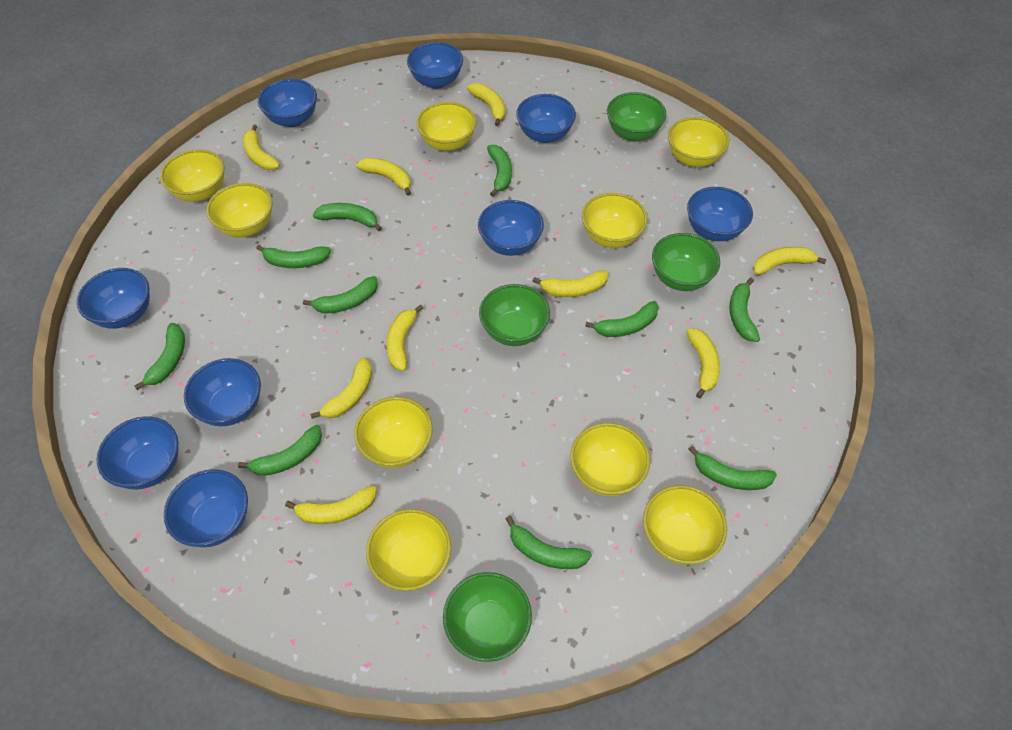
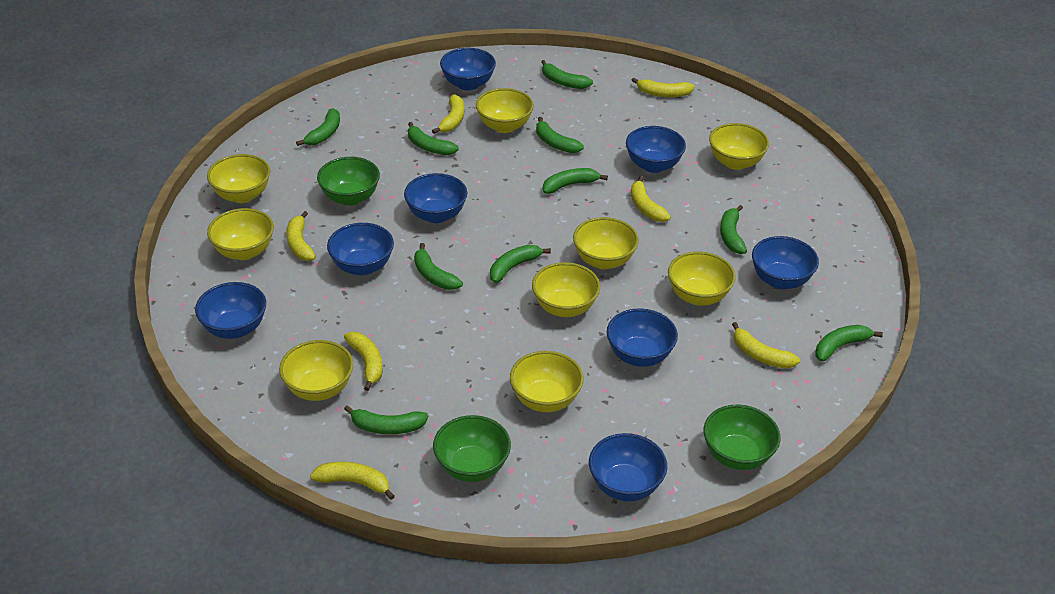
blue bowl: 9 -> 8
green bowl: 4 -> 3
yellow banana: 9 -> 7

